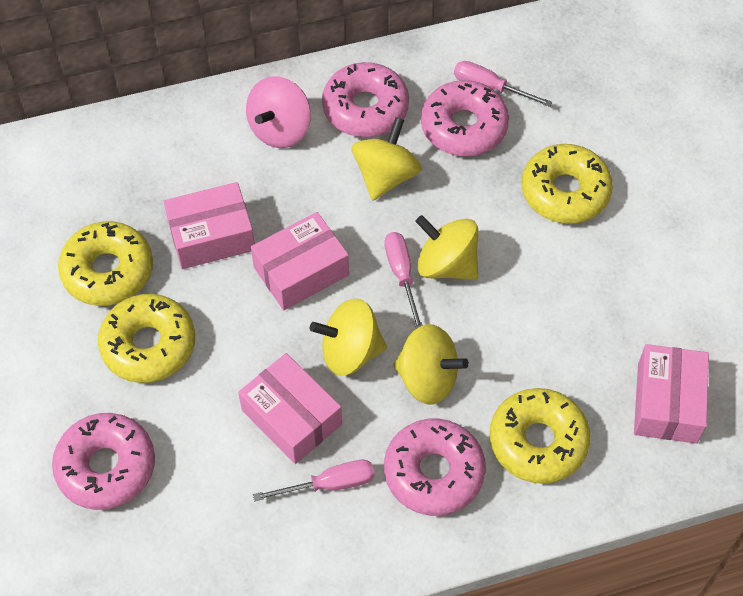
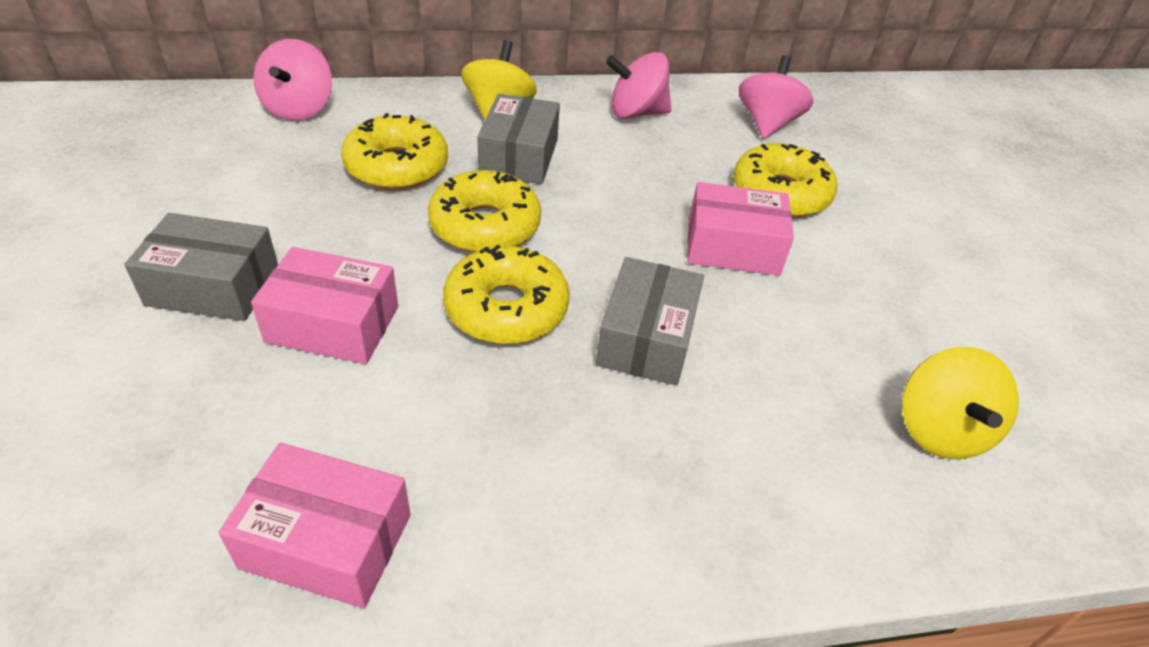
grey box: 0 -> 3
pink box: 4 -> 3
pink donut: 4 -> 0
pink screwdriver: 3 -> 0
pink spinning top: 1 -> 3
yellow spinning top: 4 -> 2

